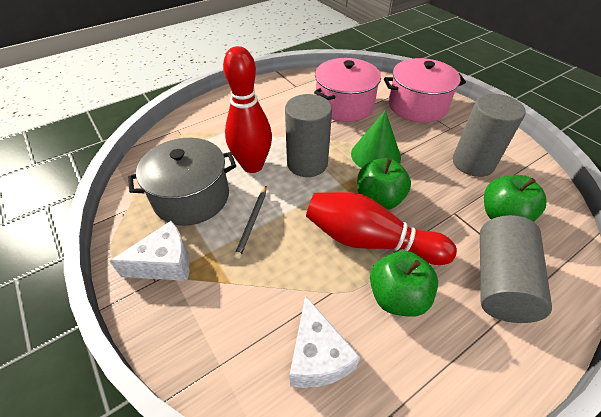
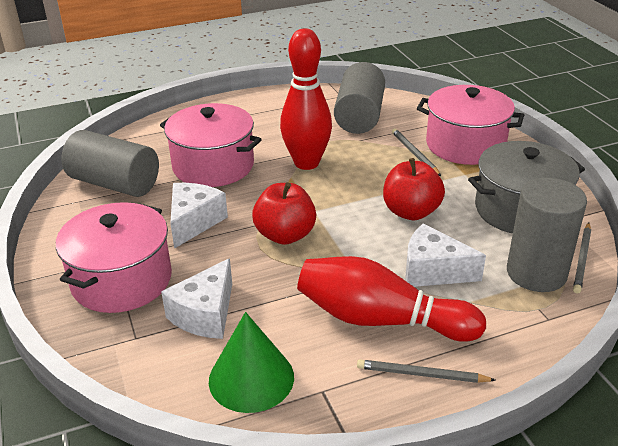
green apple: 3 -> 0
grey pencil: 1 -> 3
pink pot: 2 -> 3
red apple: 0 -> 2
white cheese: 2 -> 3

